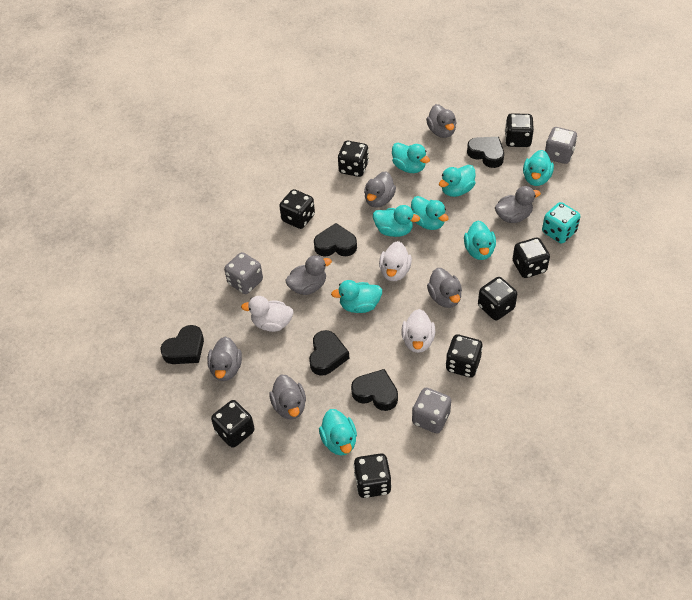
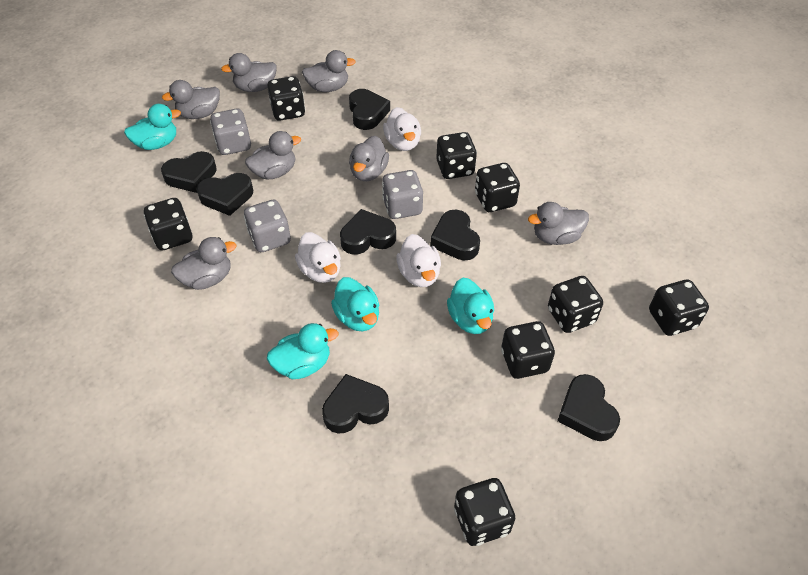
black heart: 5 -> 7
turquoise dice: 1 -> 0
turquoise duck: 8 -> 4

